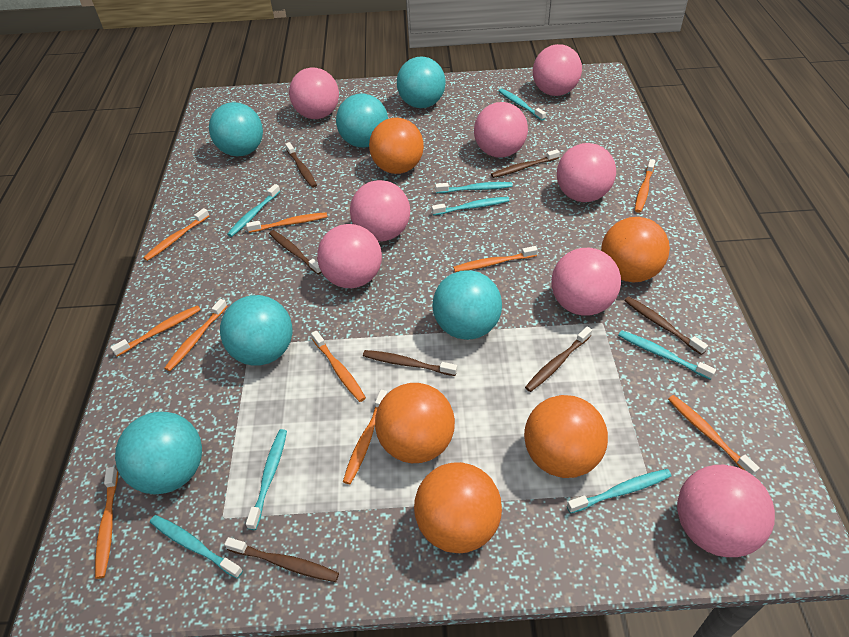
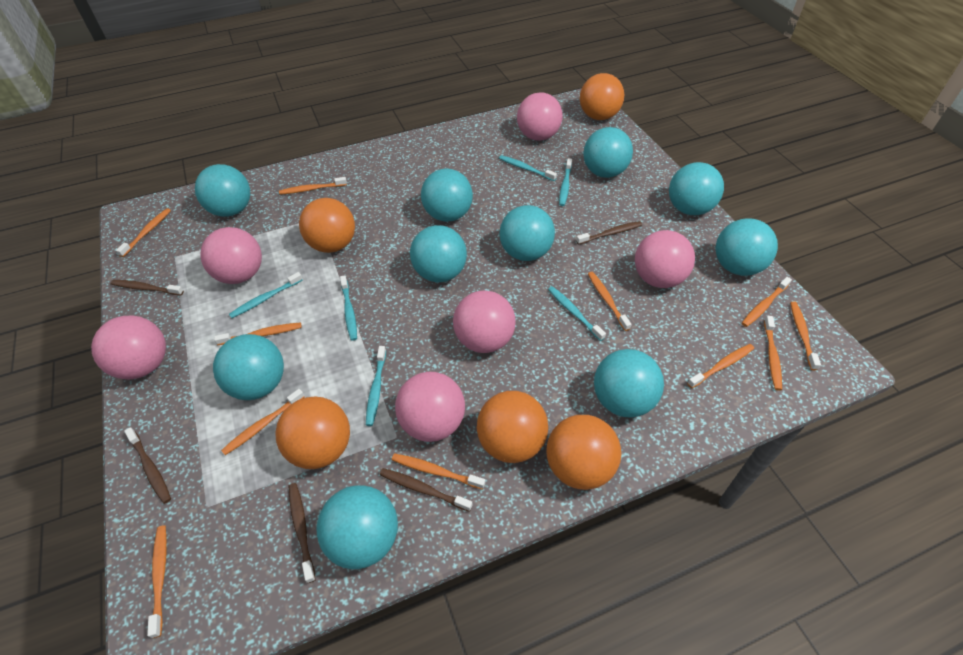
brown toothbrush: 7 -> 5
orange toothbrush: 10 -> 11
pink ball: 8 -> 6
turquoise ball: 6 -> 10
turquoise toothbrush: 8 -> 6

